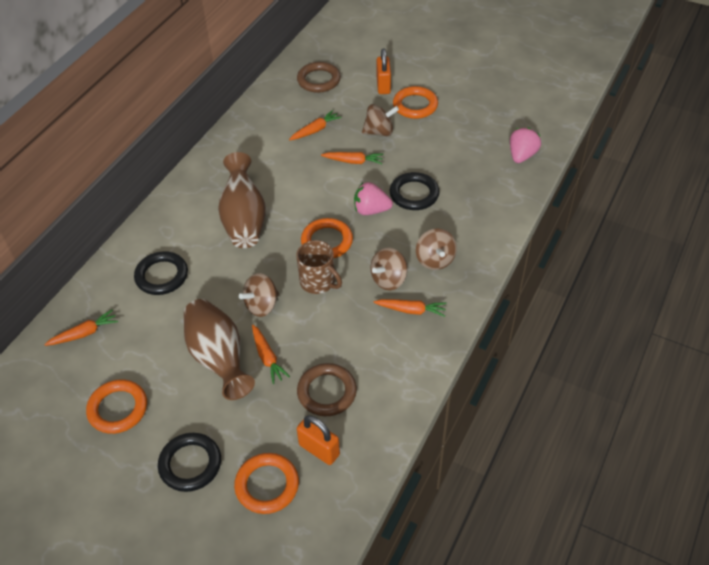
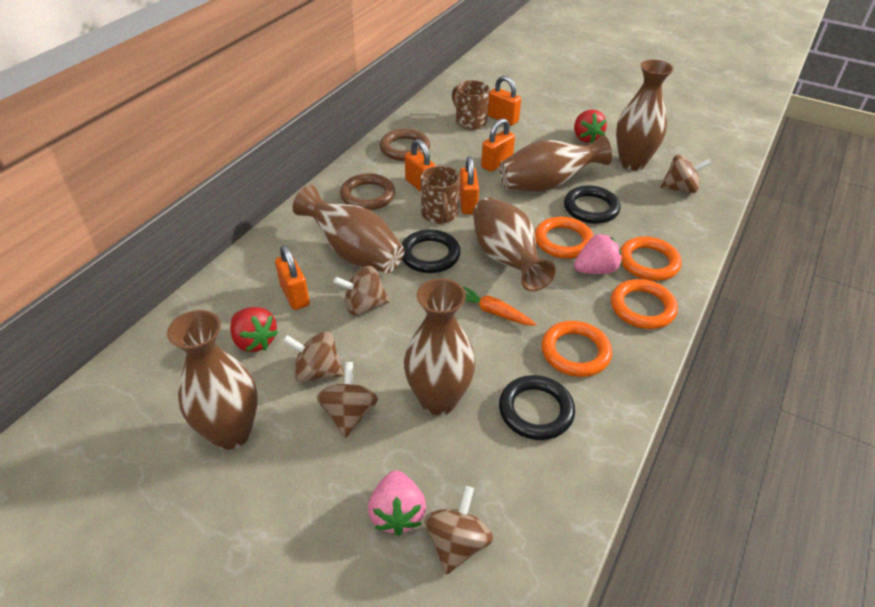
brown mug: 1 -> 2
brown spinning top: 4 -> 5
brown vase: 2 -> 6
orange carrot: 5 -> 1
orange padlock: 2 -> 5
red strawberry: 0 -> 2

